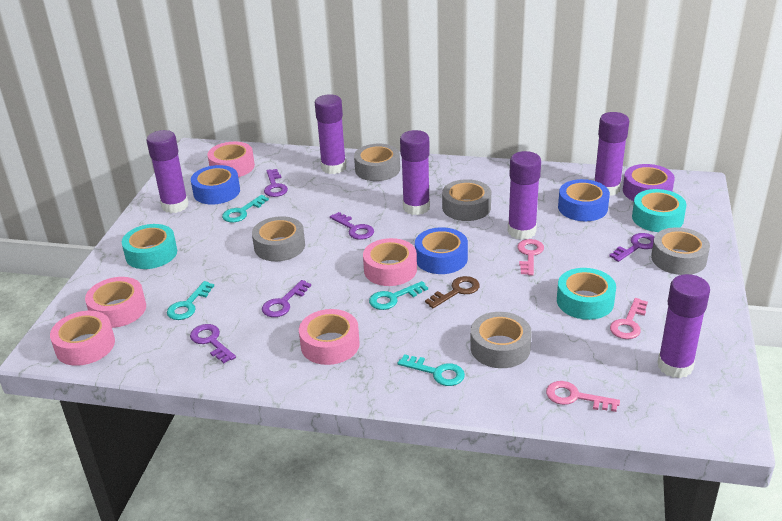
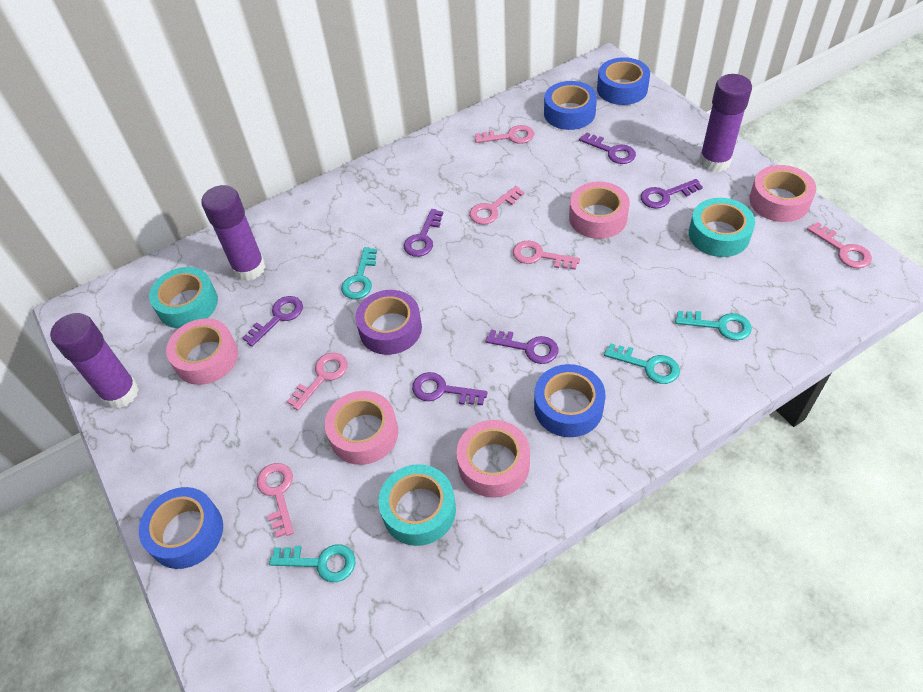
blue tape: 3 -> 4
brown key: 1 -> 0
grey tape: 5 -> 0
pink key: 3 -> 6
purple glue stick: 6 -> 3
purple key: 5 -> 6

